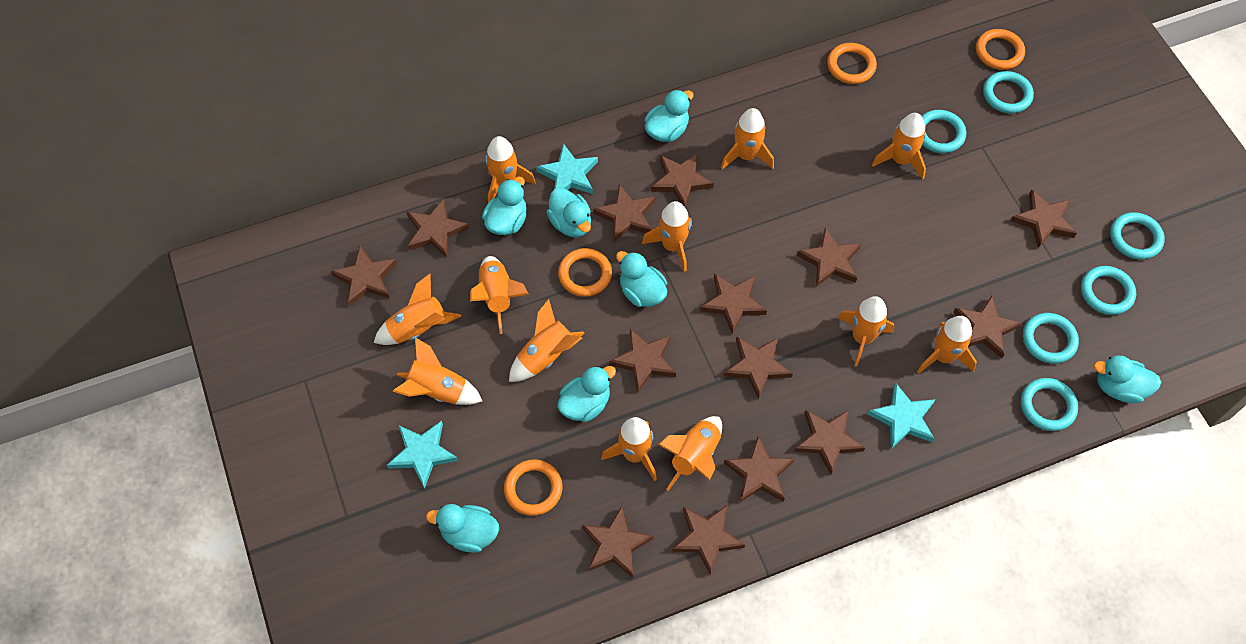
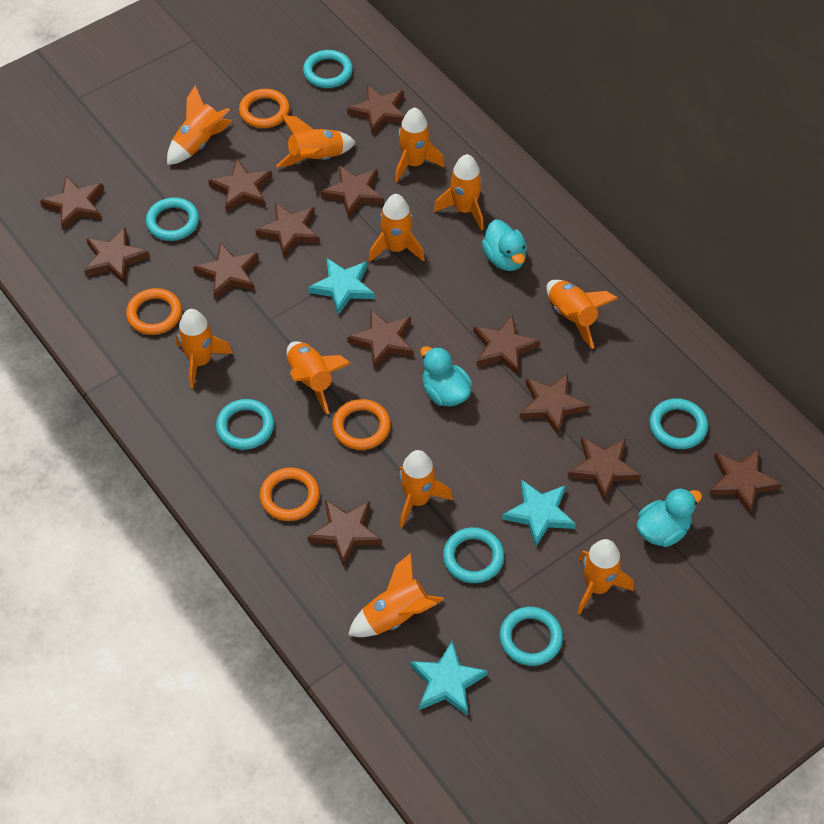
brown star: 14 -> 13
orange rocket: 12 -> 11
turquoise duck: 7 -> 3

